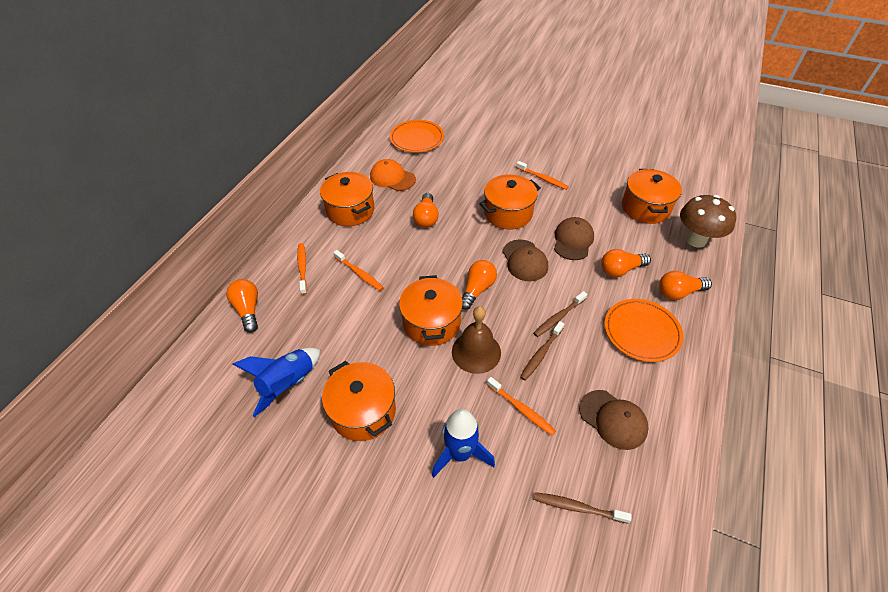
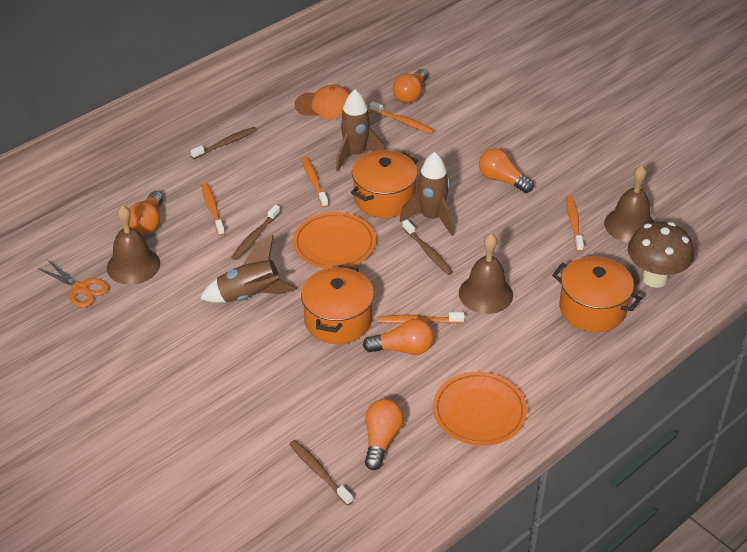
blue rocket: 2 -> 0
brown bell: 1 -> 3
brown cap: 3 -> 0
brown rocket: 0 -> 3
brown toothbrush: 3 -> 4
orange pot: 5 -> 3
orange scissors: 0 -> 1
orange toothbrush: 4 -> 5

